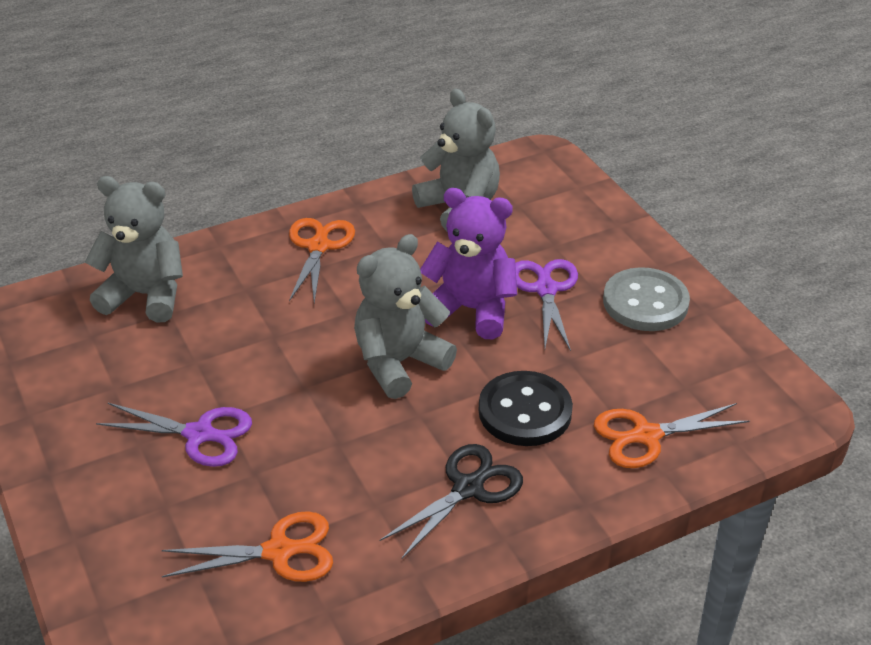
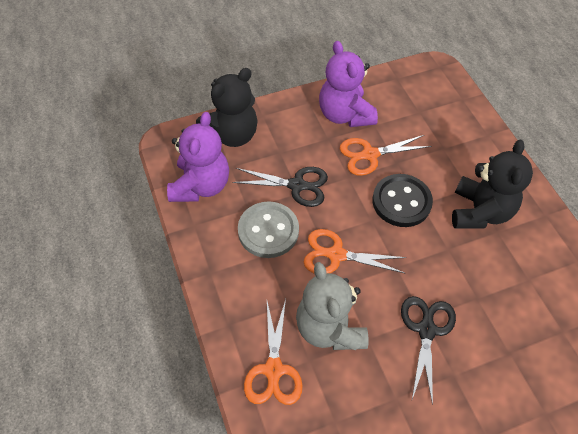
black scissors: 1 -> 2
black teddy bear: 0 -> 2
grey teddy bear: 3 -> 1
purple scissors: 2 -> 0
purple teddy bear: 1 -> 2

